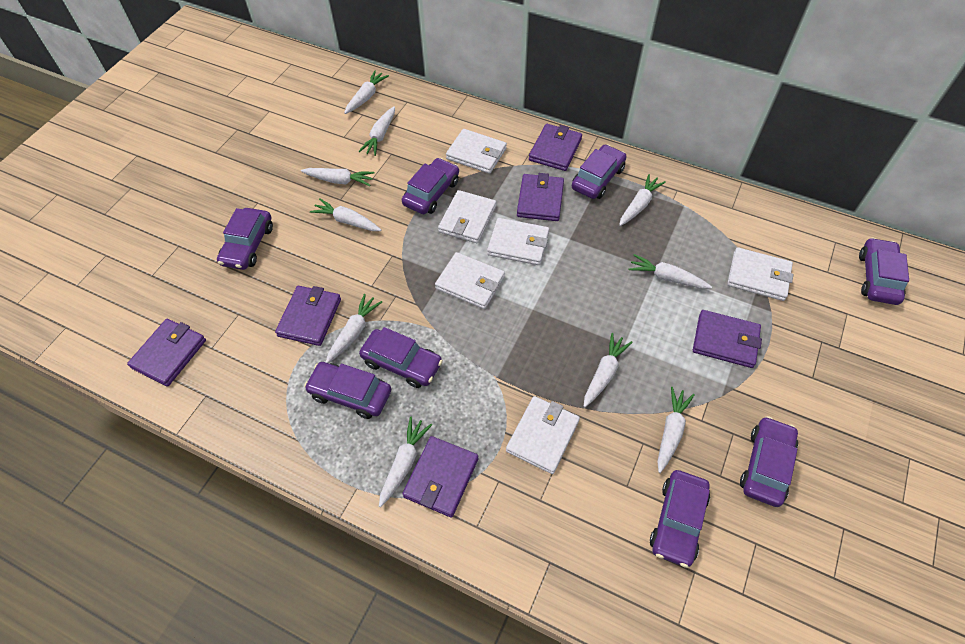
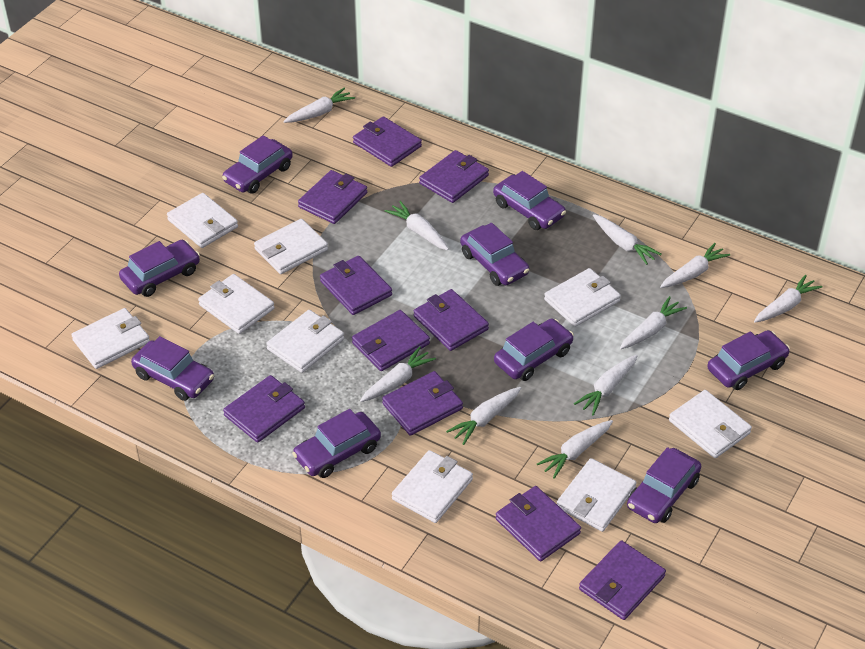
purple car: 8 -> 9
purple wallet: 6 -> 10
white wallet: 6 -> 9

